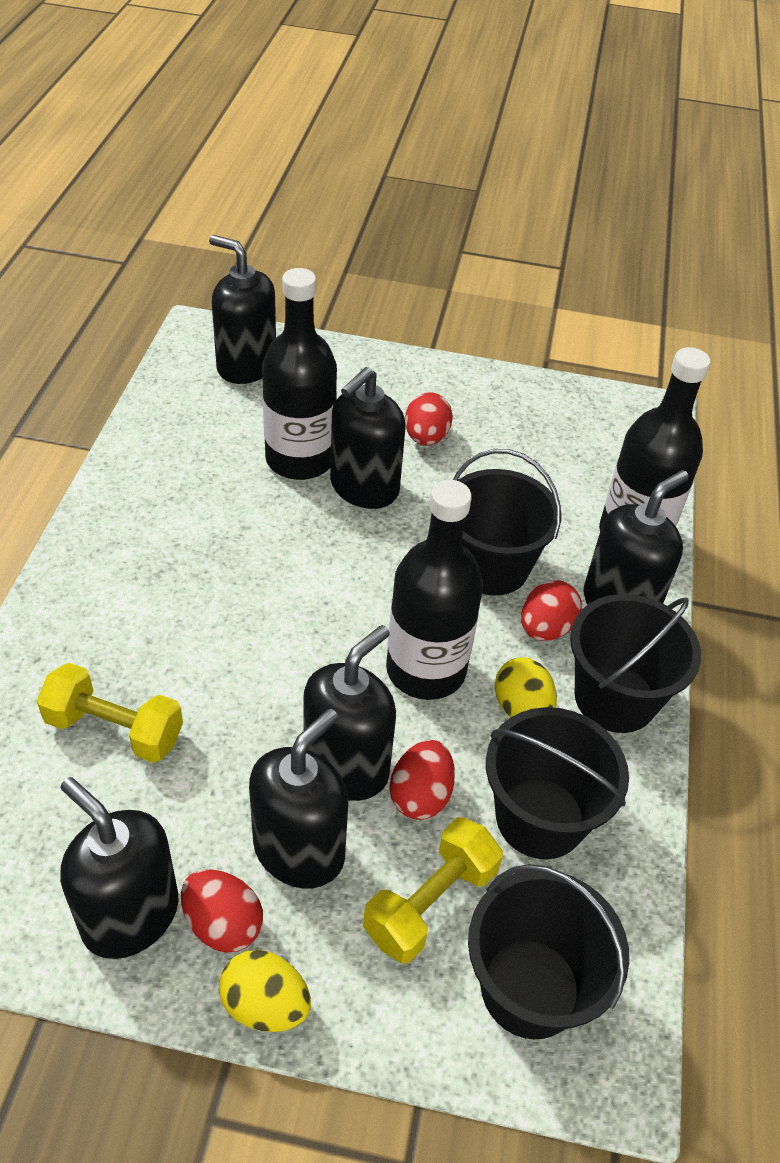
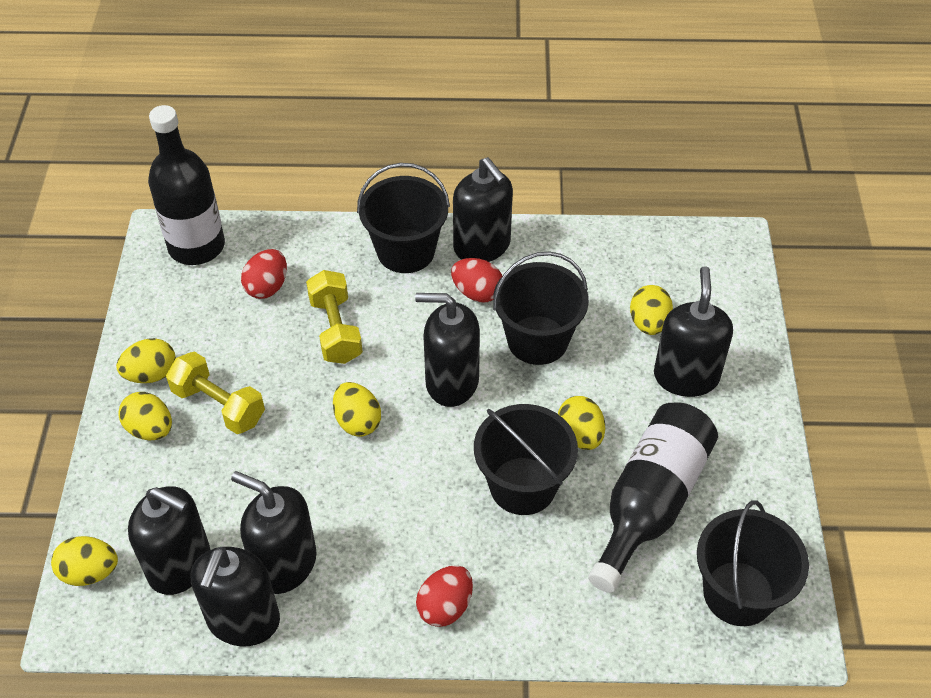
black bottle: 3 -> 2
red egg: 4 -> 3
yellow egg: 2 -> 6

